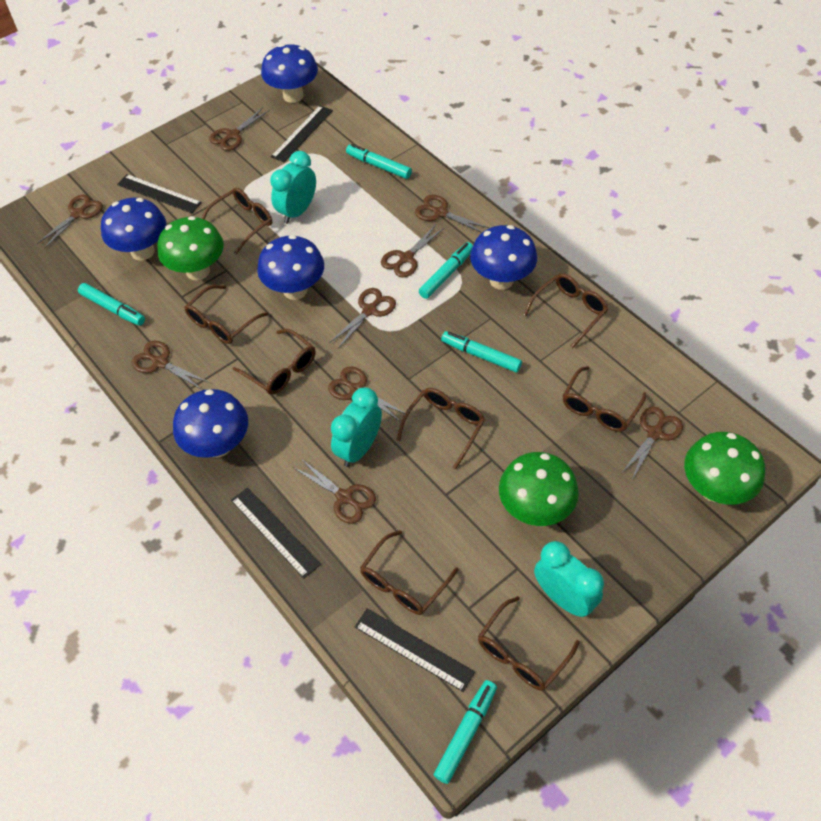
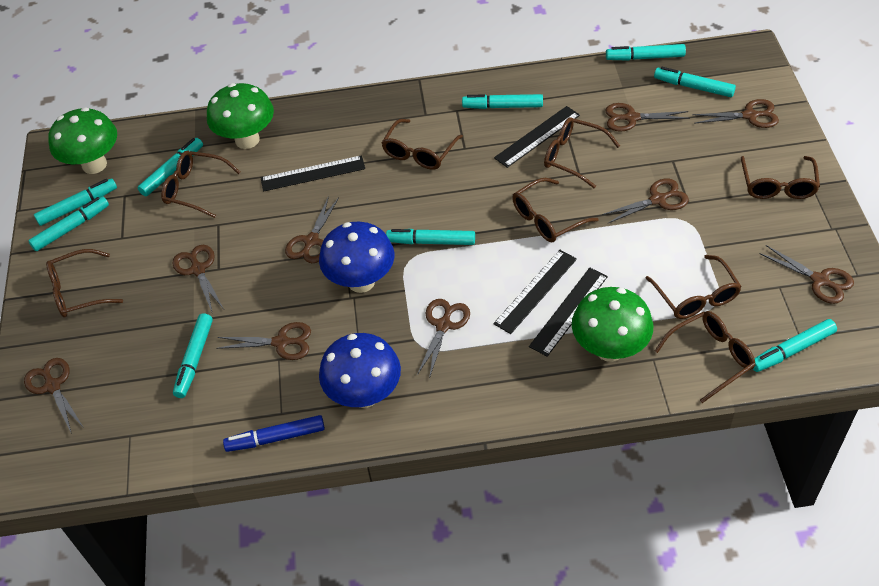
blue marker: 0 -> 1
blue mushroom: 5 -> 2
turquoise clock: 3 -> 0
turquoise marker: 5 -> 9

